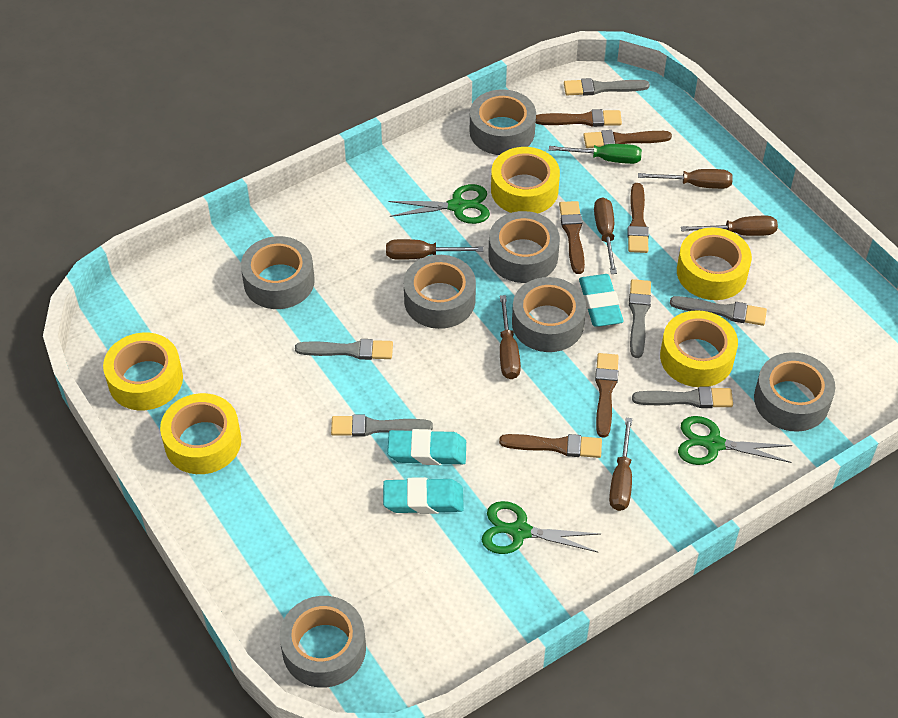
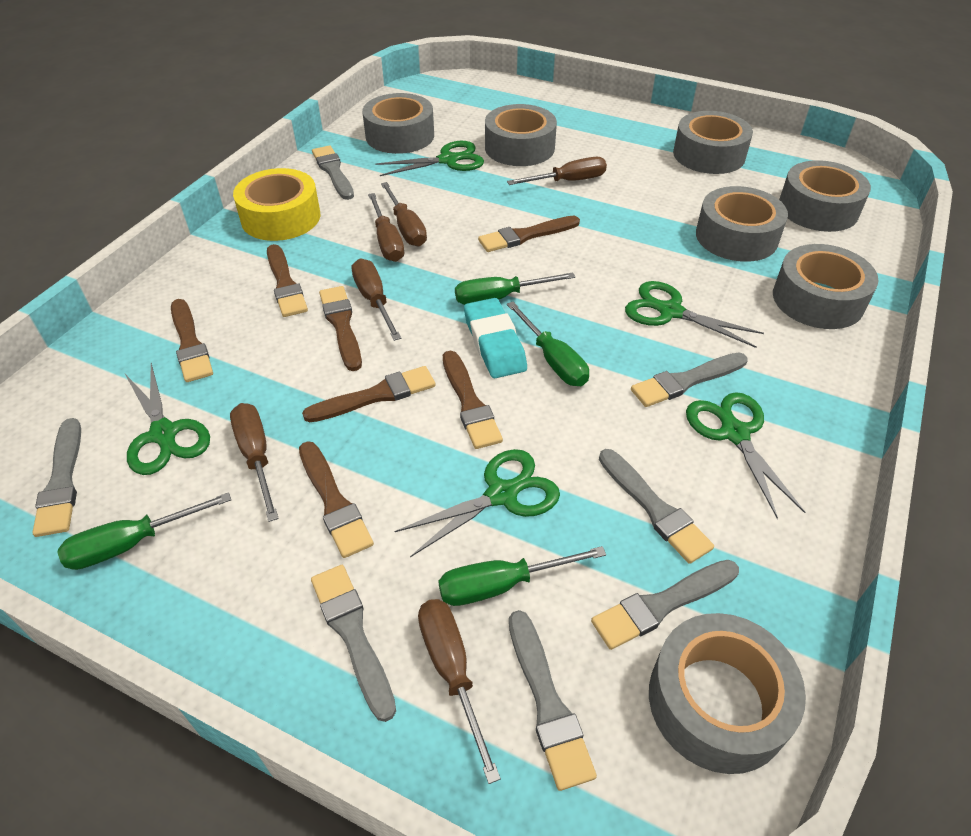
brown brush: 6 -> 7
green scissors: 3 -> 5
green screwdriver: 1 -> 4
grey brush: 6 -> 7
turquoise eraser: 3 -> 1
yellow tape: 5 -> 1

